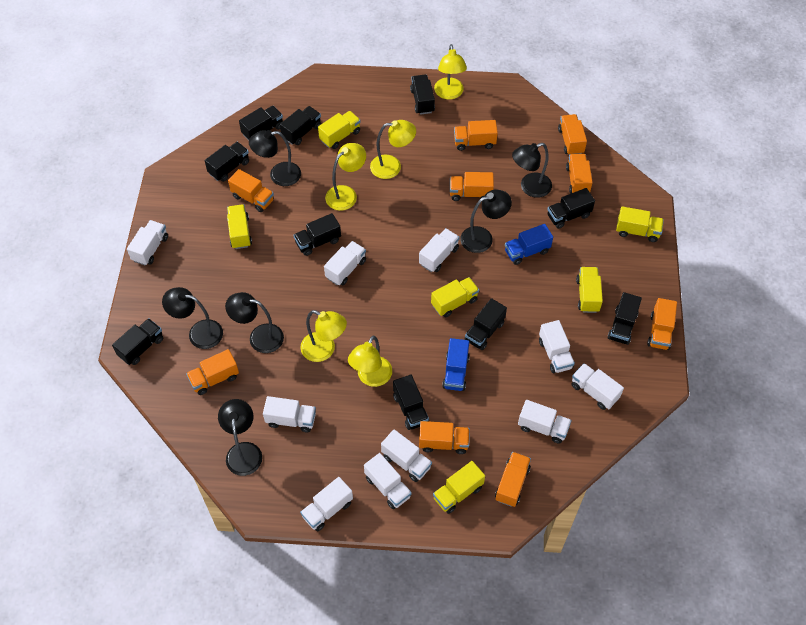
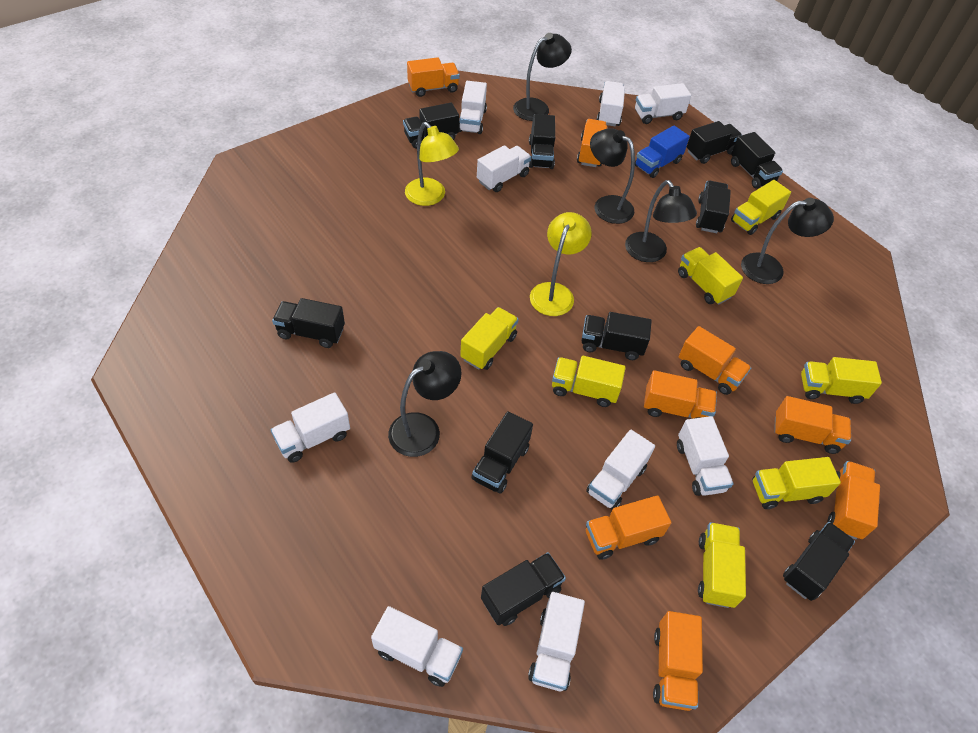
black lamp: 6 -> 5
blue truck: 2 -> 1
orange truck: 9 -> 8
white truck: 10 -> 9
yellow lamp: 5 -> 2
yellow truck: 6 -> 7

